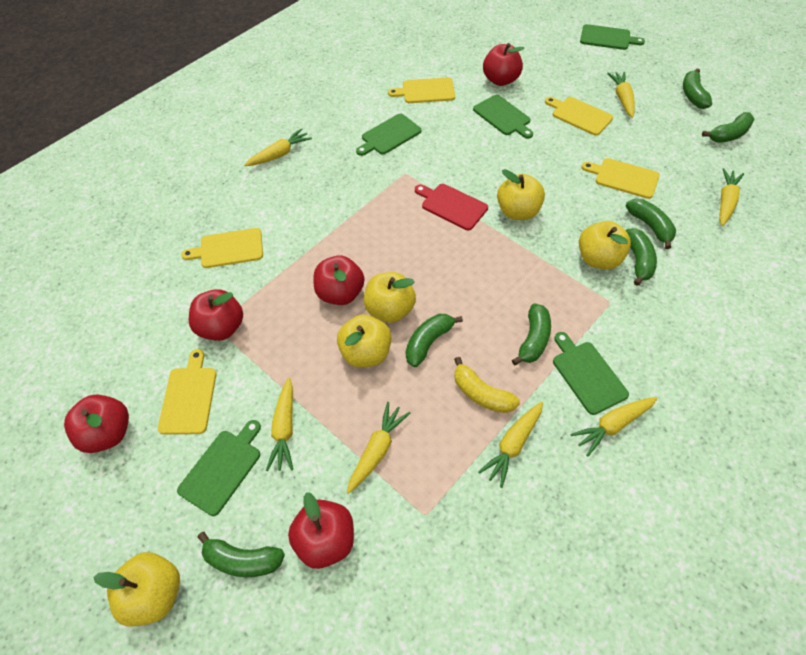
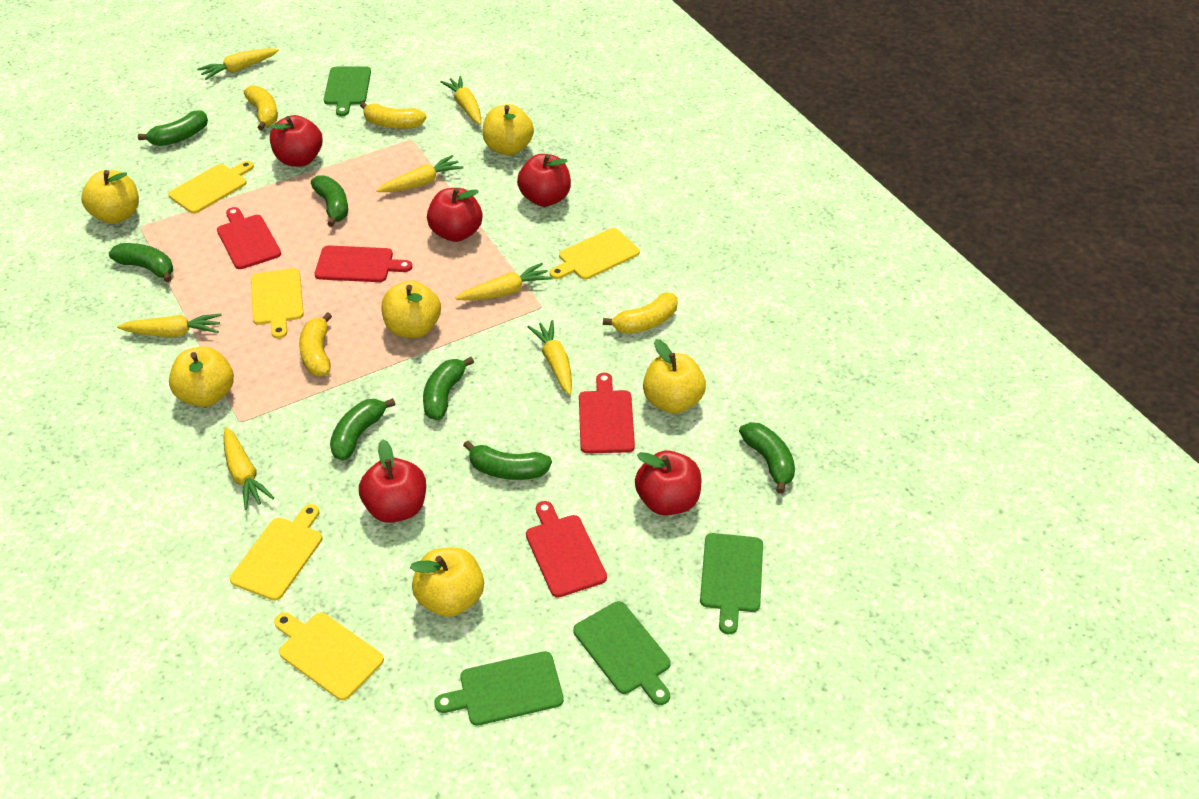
green cutting board: 5 -> 4
red cutting board: 1 -> 4
yellow apple: 5 -> 6
yellow banana: 1 -> 4

